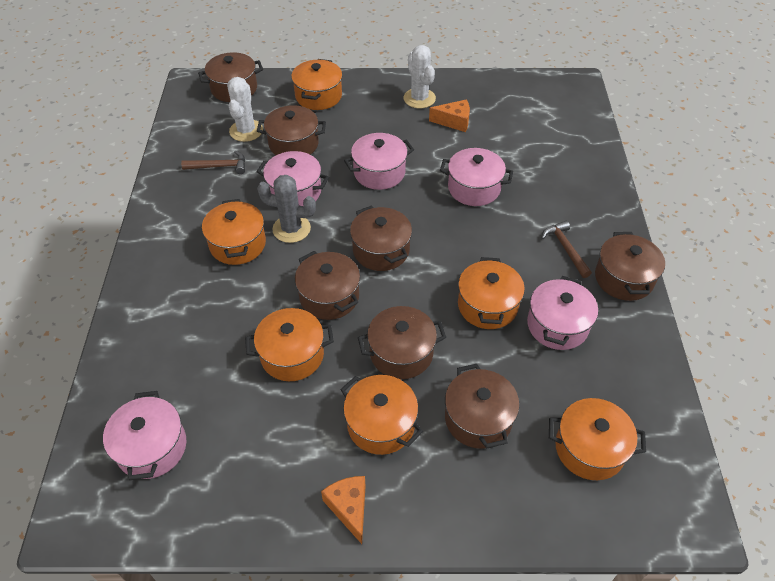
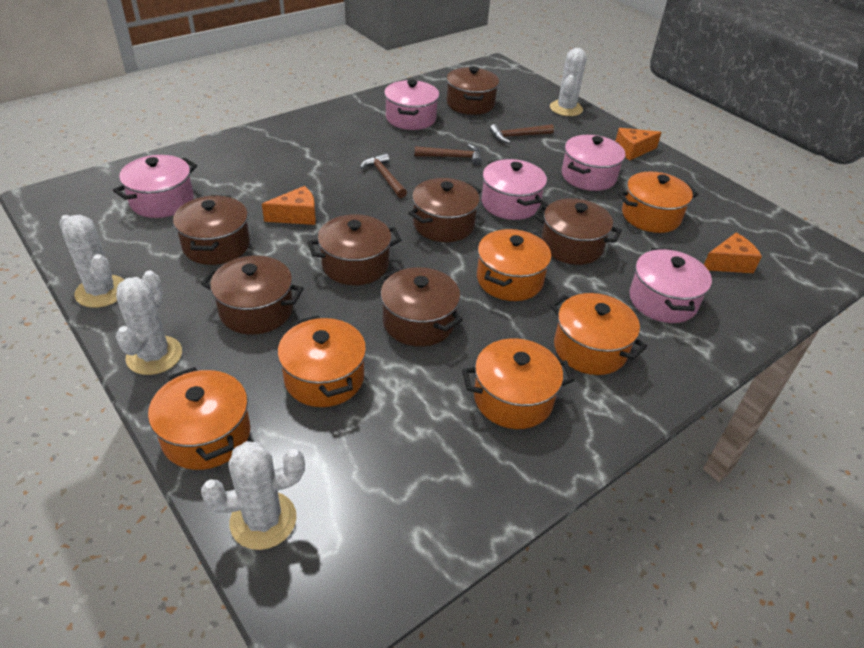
brown hammer: 2 -> 3
grey cactus: 1 -> 0
orange cheese: 2 -> 3
white cactus: 2 -> 4

